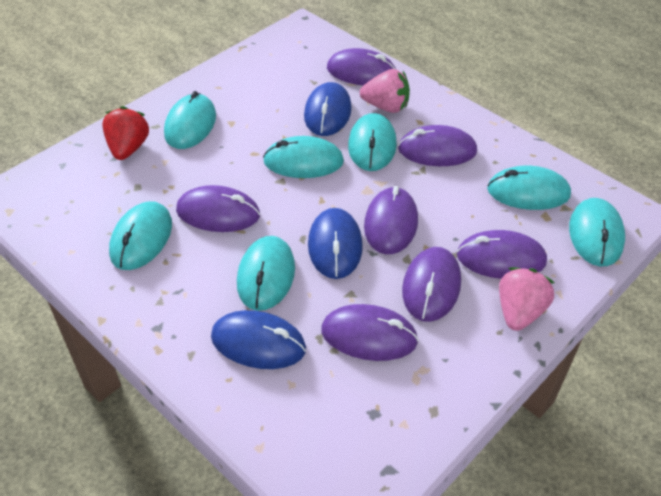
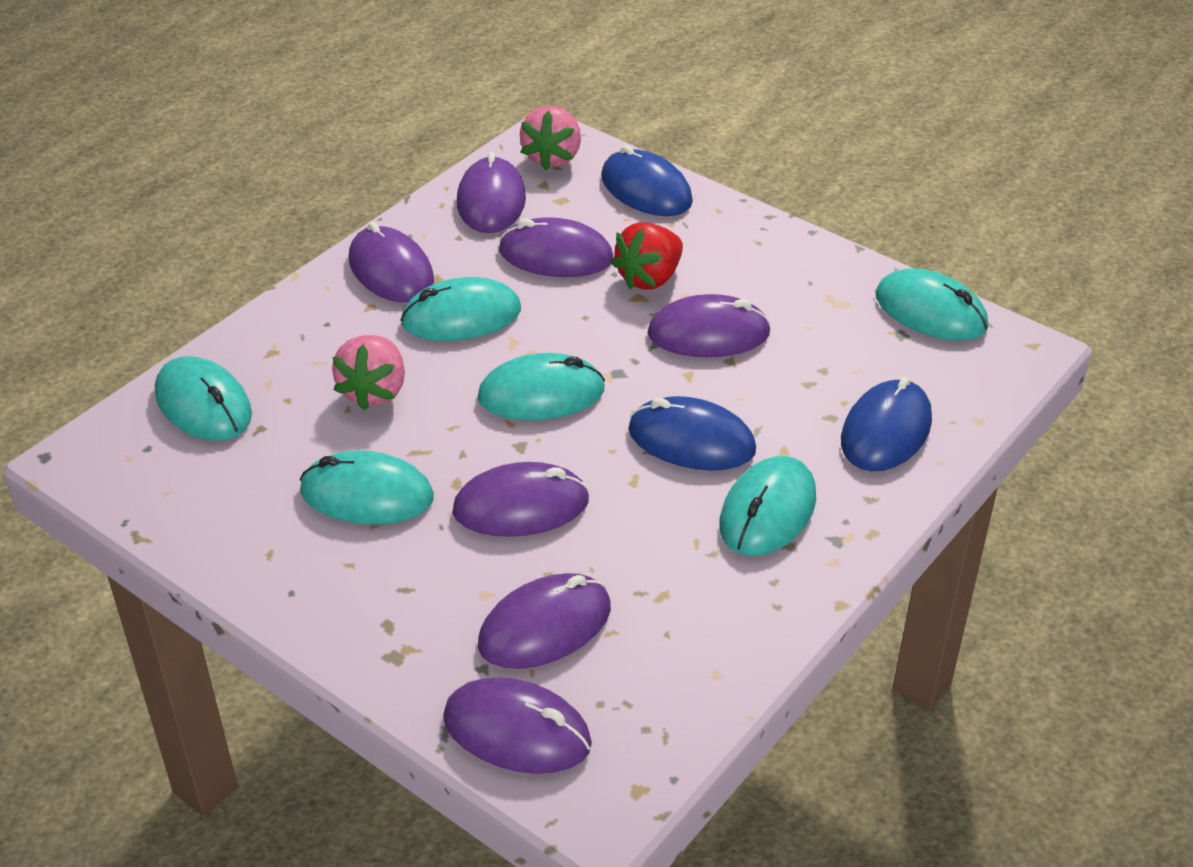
turquoise mouse: 7 -> 6

